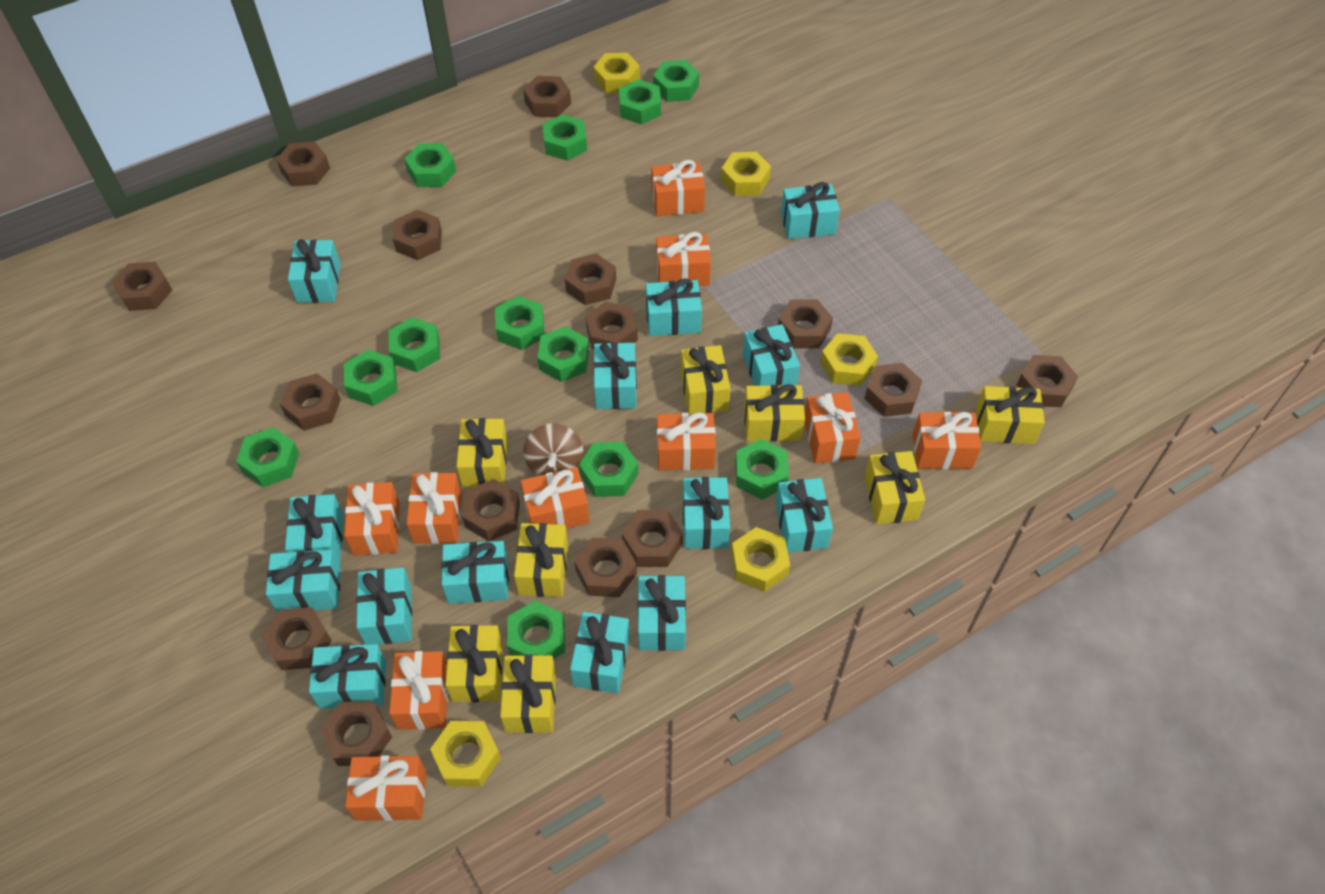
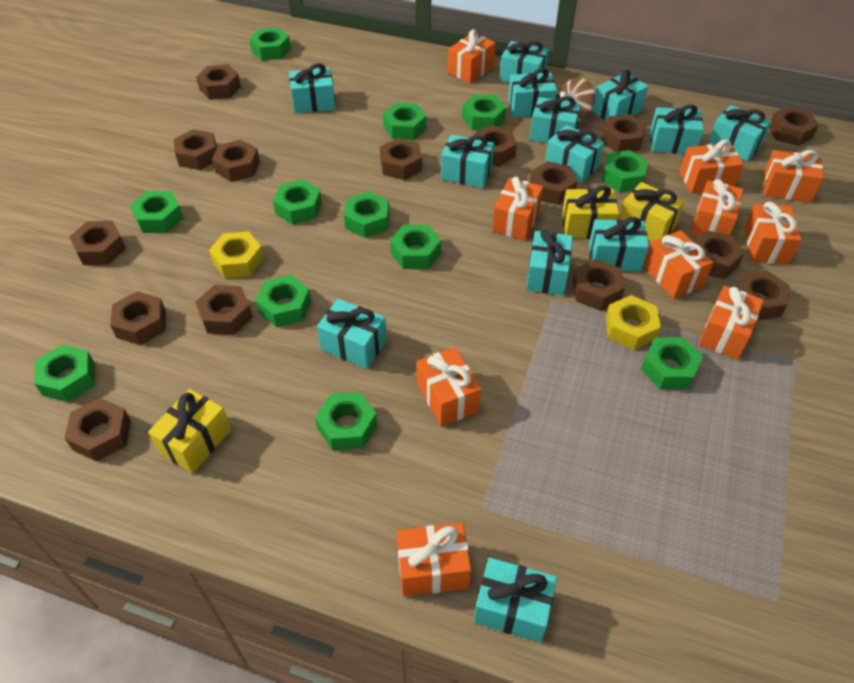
turquoise gift: 14 -> 13
yellow gift: 8 -> 3
yellow nut: 5 -> 2

